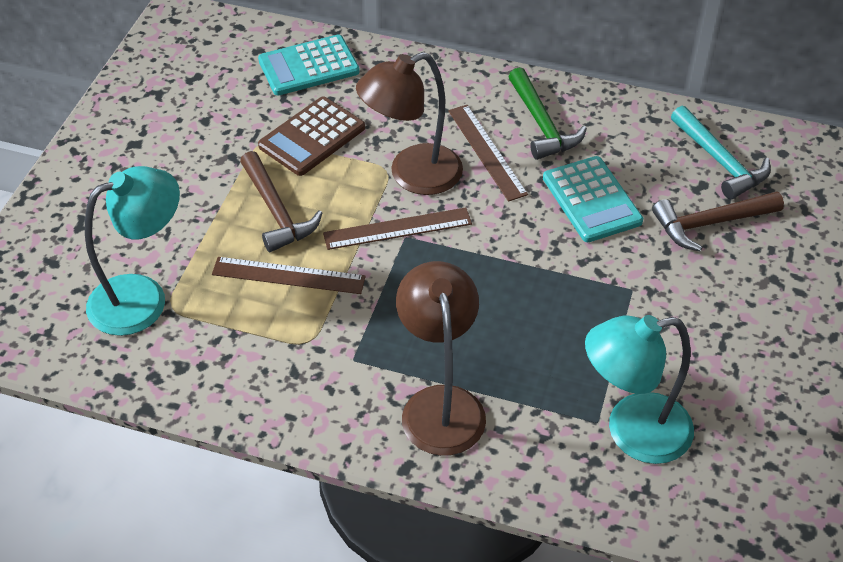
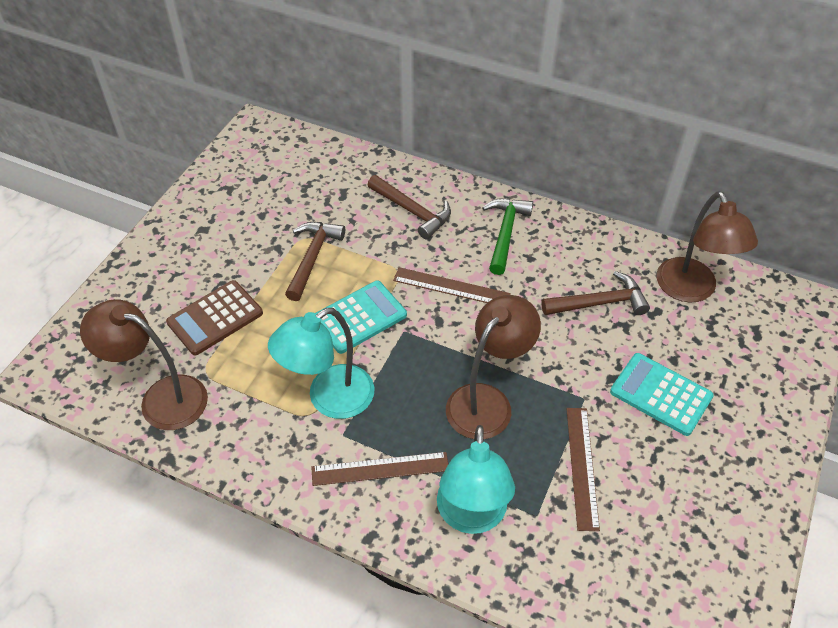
brown hammer: 2 -> 3
brown lamp: 2 -> 3
turquoise hammer: 1 -> 0

